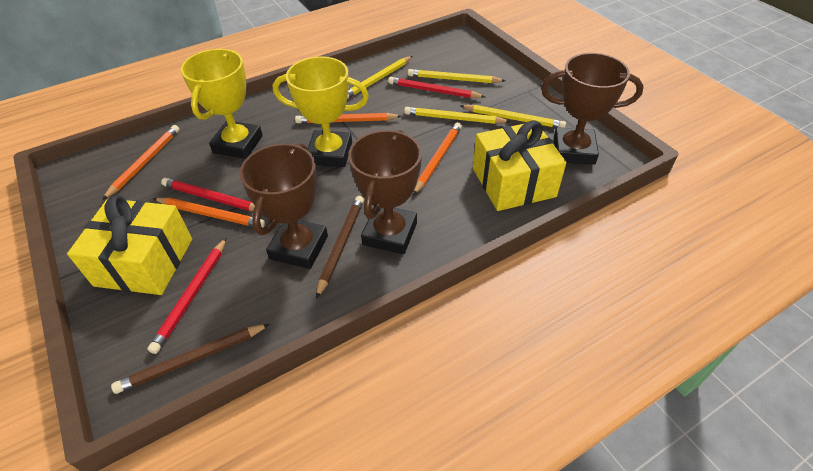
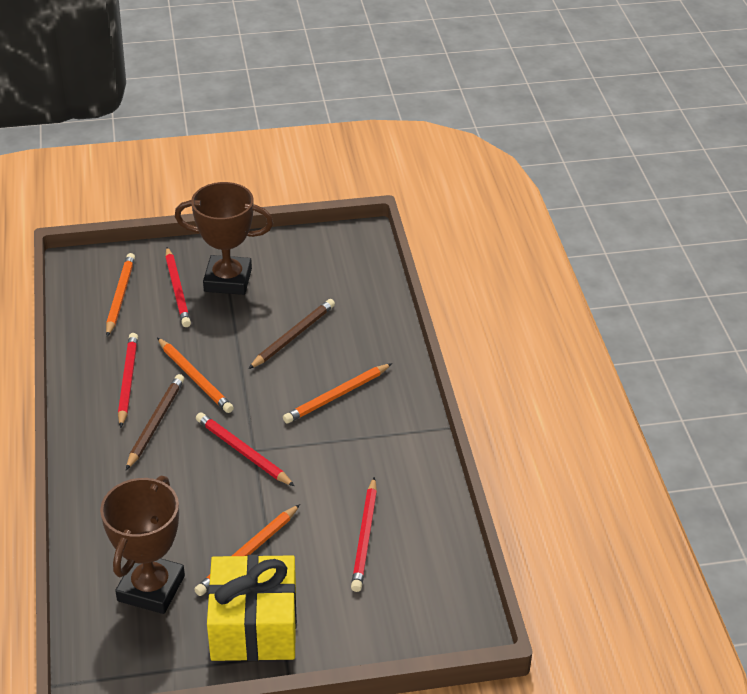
brown trophy: 3 -> 2
red pencil: 3 -> 4
yellow gift: 2 -> 1
yellow pencil: 4 -> 0
yellow trophy: 2 -> 0

